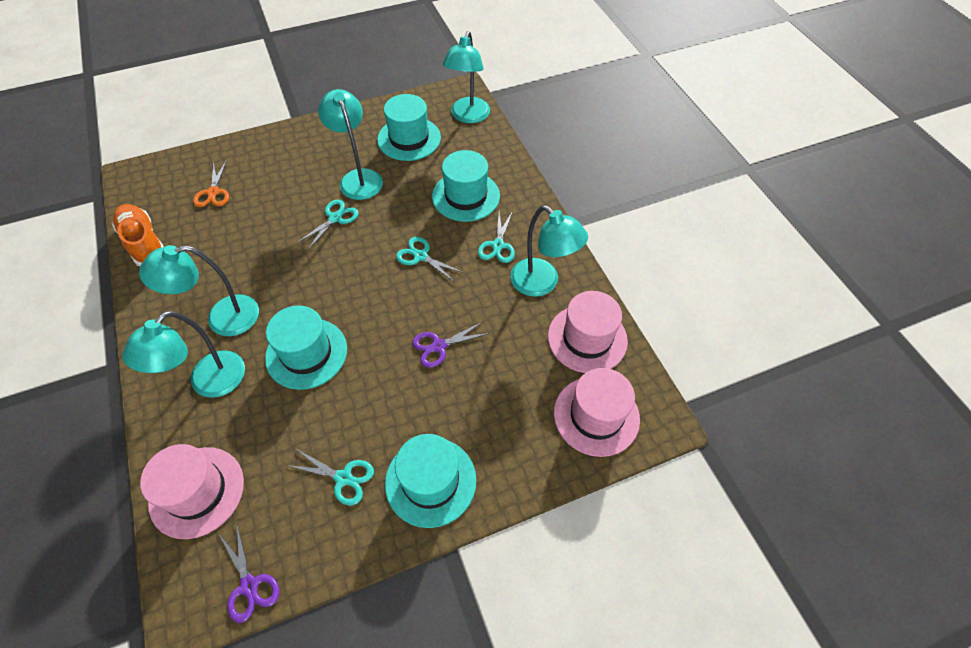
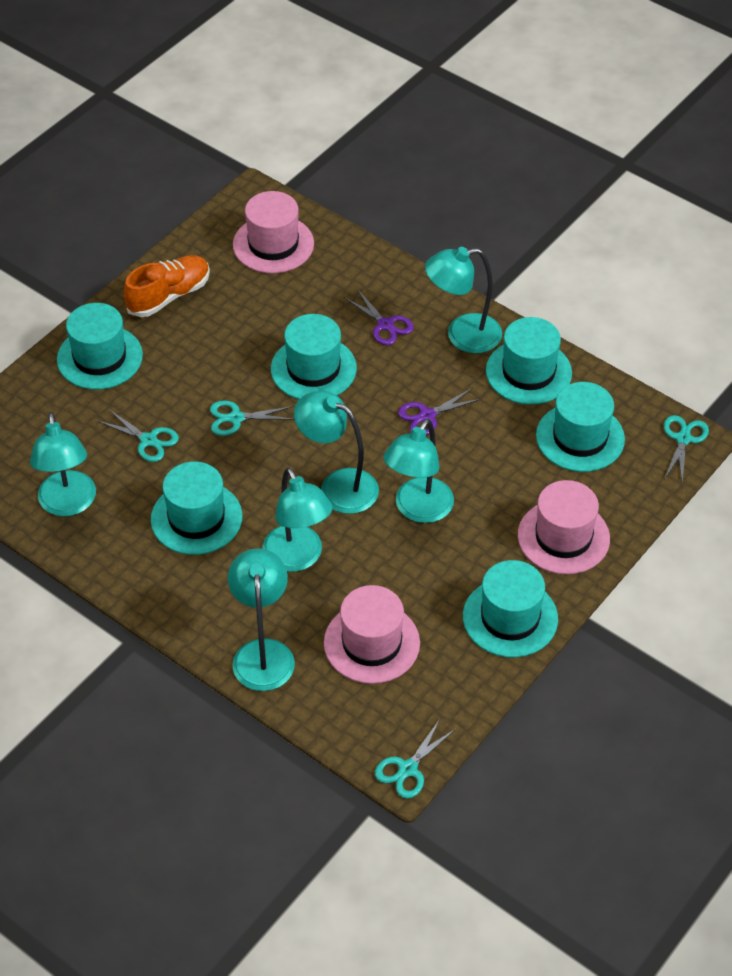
orange scissors: 1 -> 0
turquoise hat: 4 -> 6
turquoise lamp: 5 -> 6

